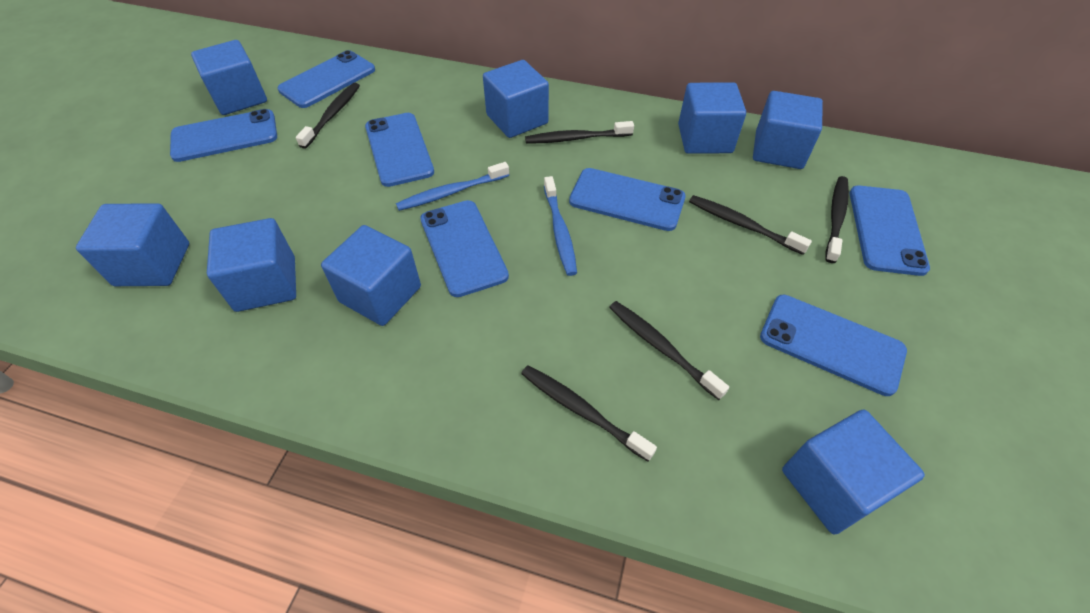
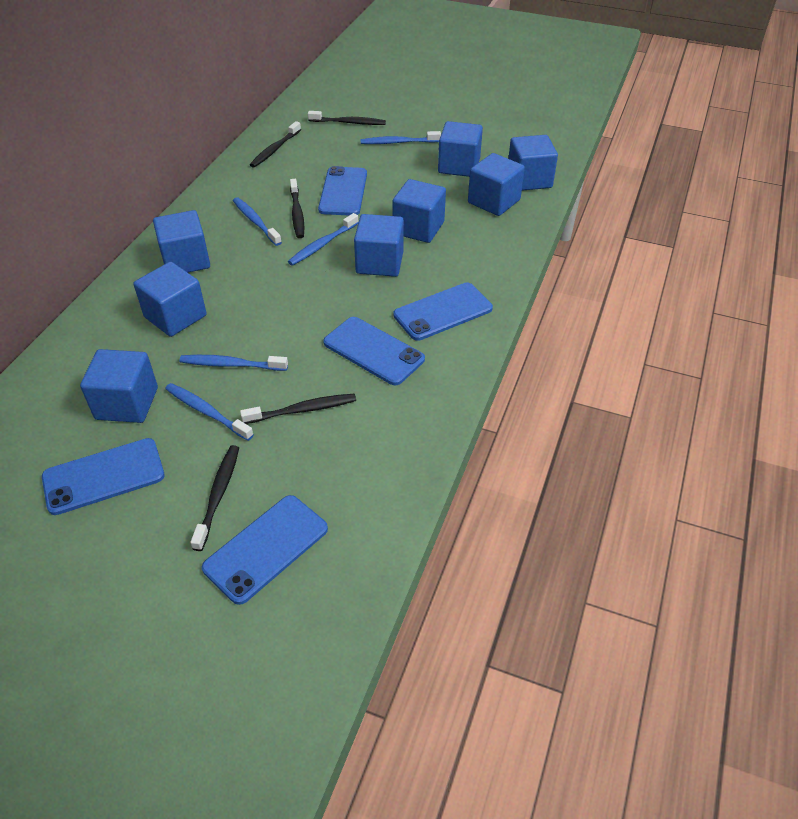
black toothbrush: 6 -> 5
blue phone: 7 -> 5
blue toothbrush: 2 -> 5

